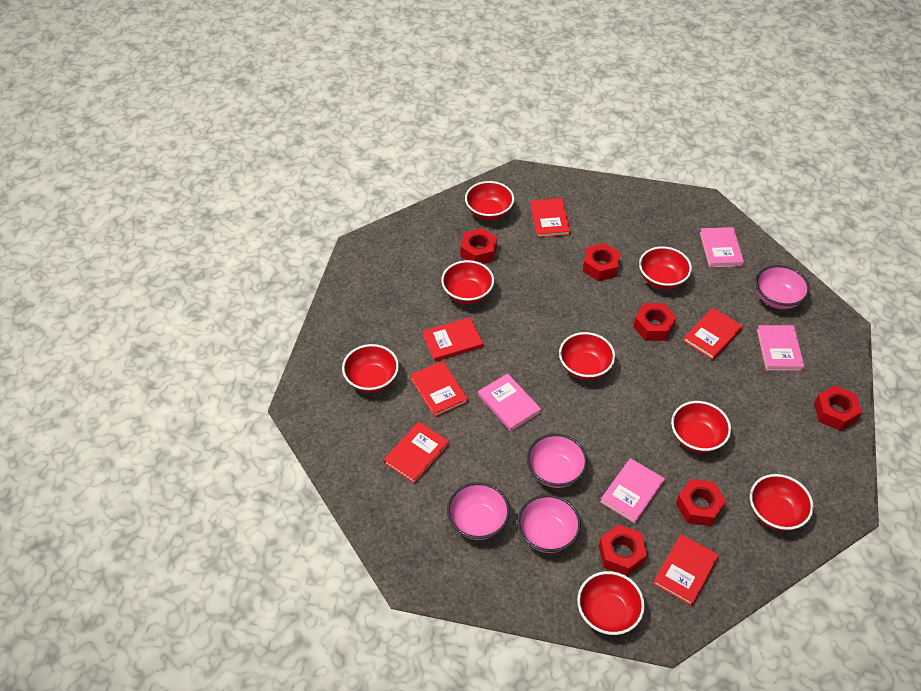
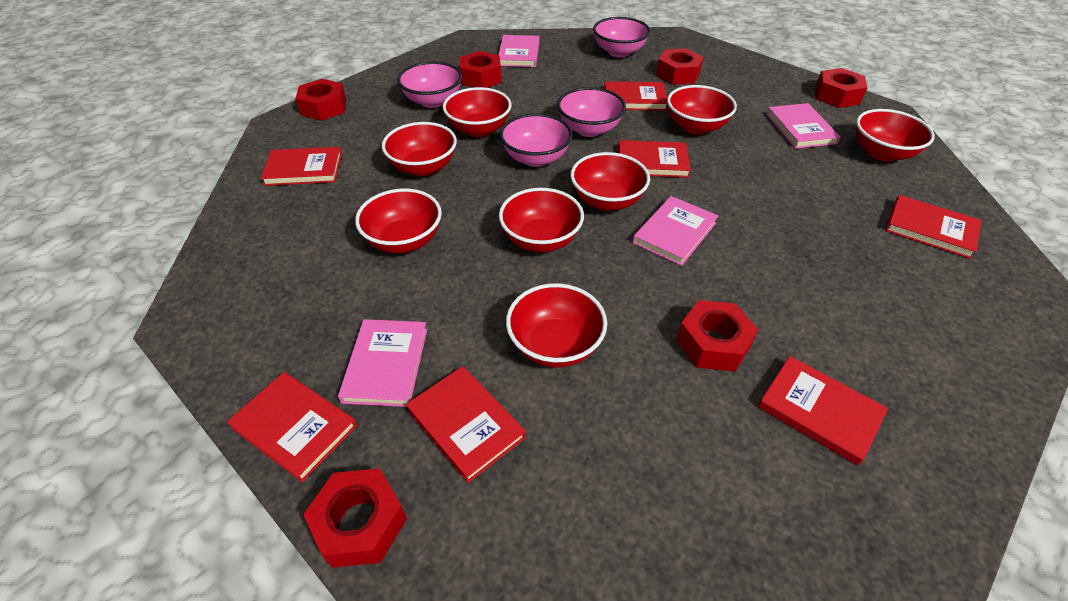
red book: 6 -> 7

